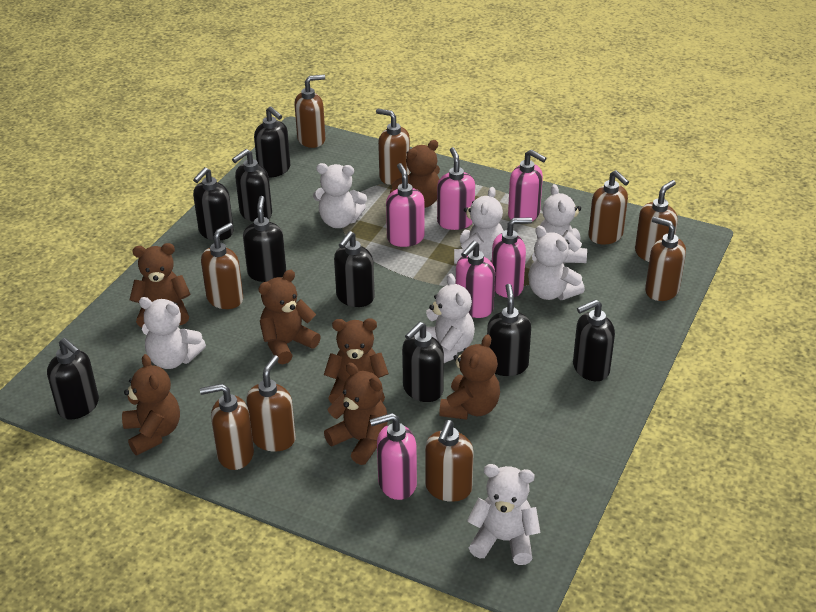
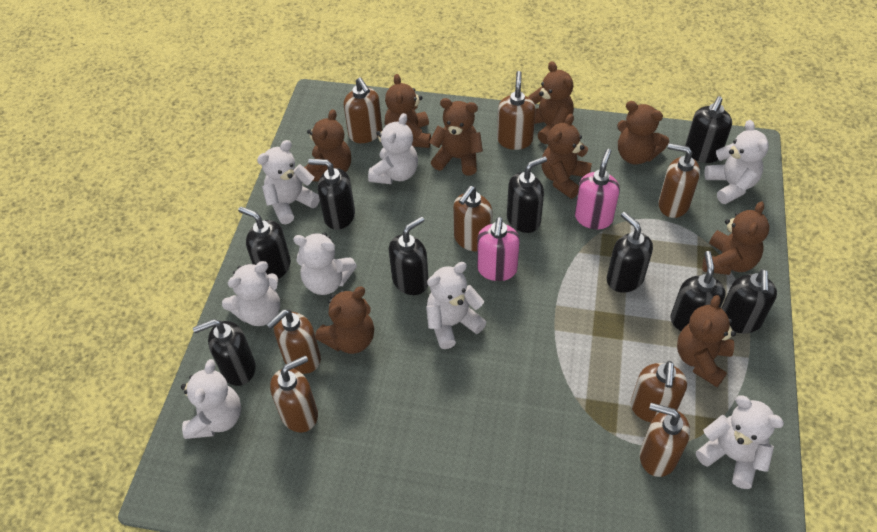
brown soap dispenser: 9 -> 8
brown teddy bear: 7 -> 9
pink soap dispenser: 6 -> 2
white teddy bear: 7 -> 8

